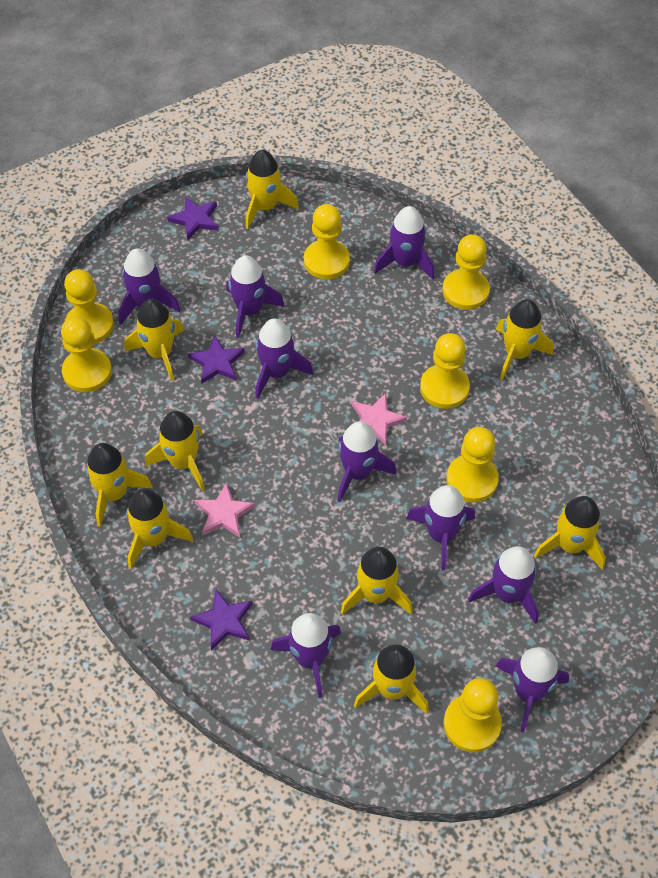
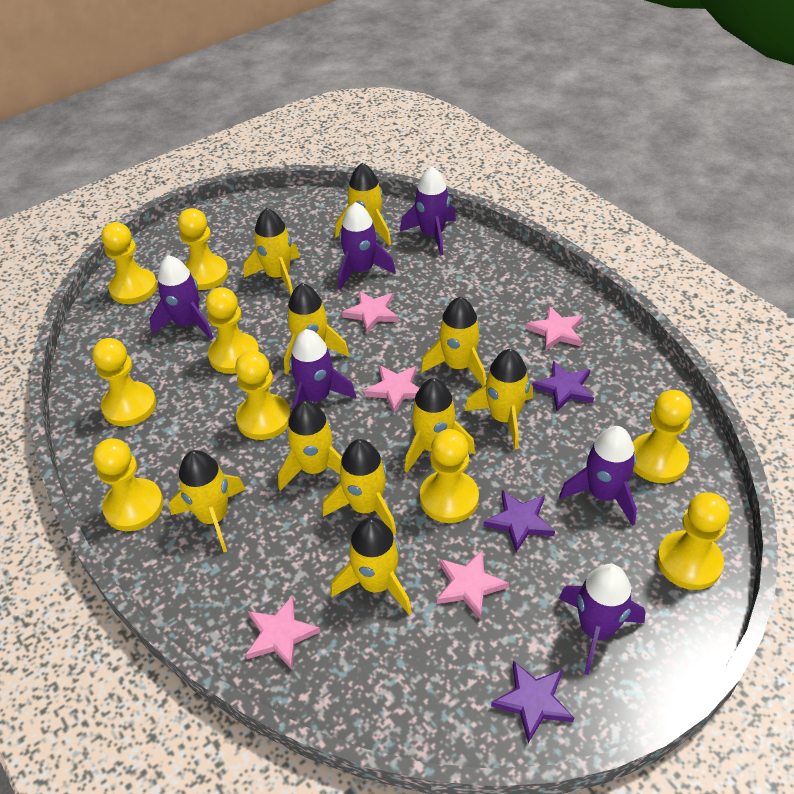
pink star: 2 -> 5
purple rocket: 9 -> 6
yellow pawn: 7 -> 9
yellow rocket: 9 -> 10

